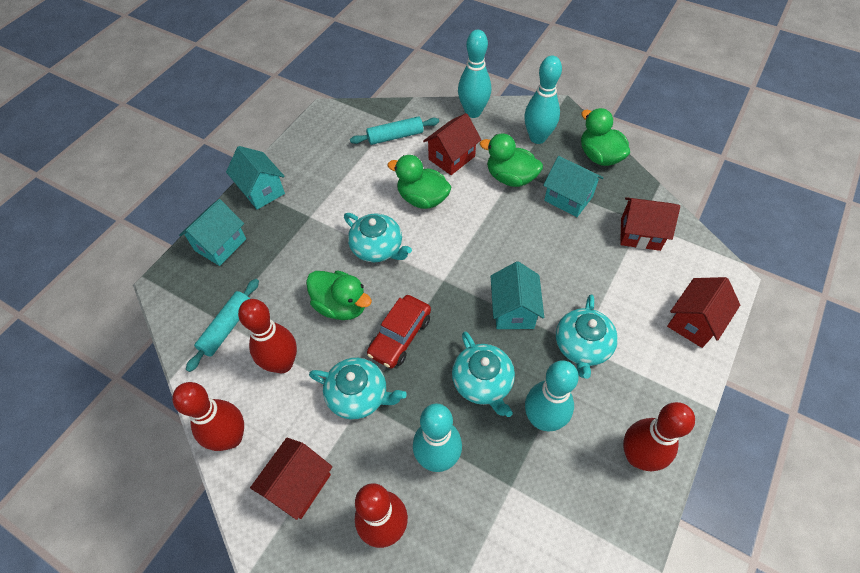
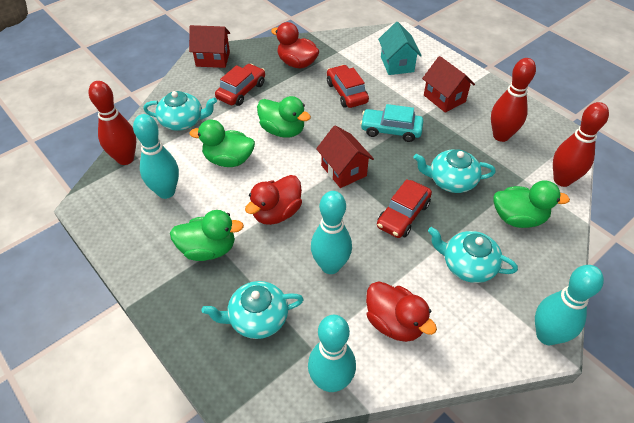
red bowling pin: 4 -> 3
red car: 1 -> 3
red duck: 0 -> 3
red house: 4 -> 3
turquoise car: 0 -> 1
turquoise house: 4 -> 1
turquoise rolling pin: 2 -> 0

